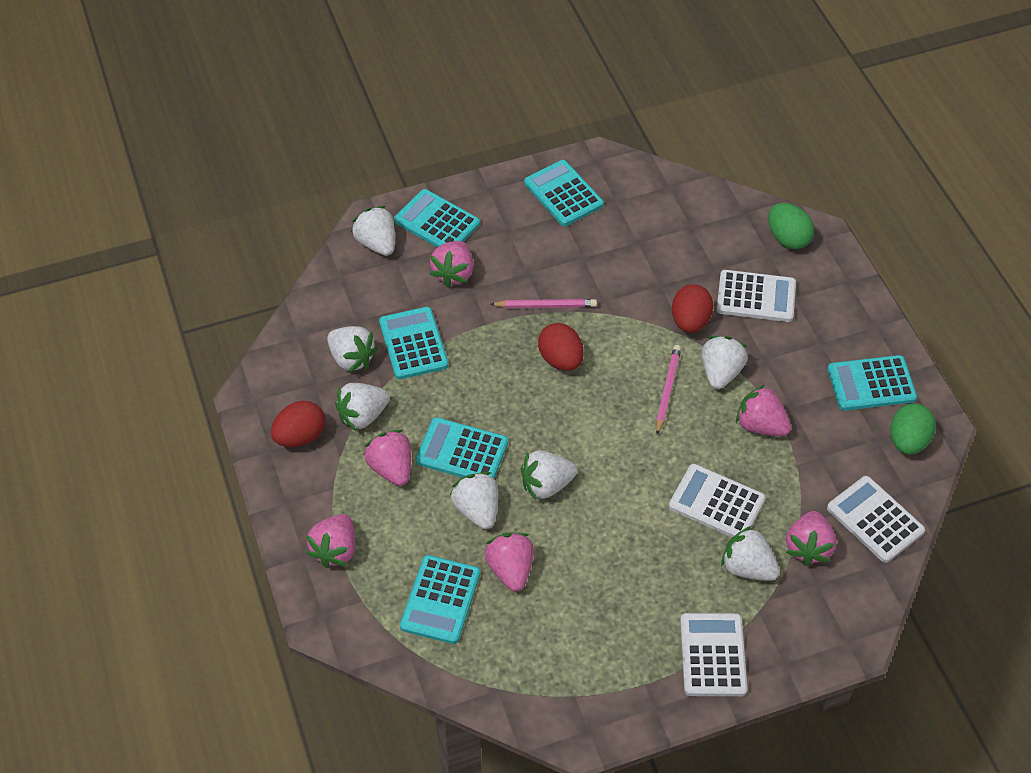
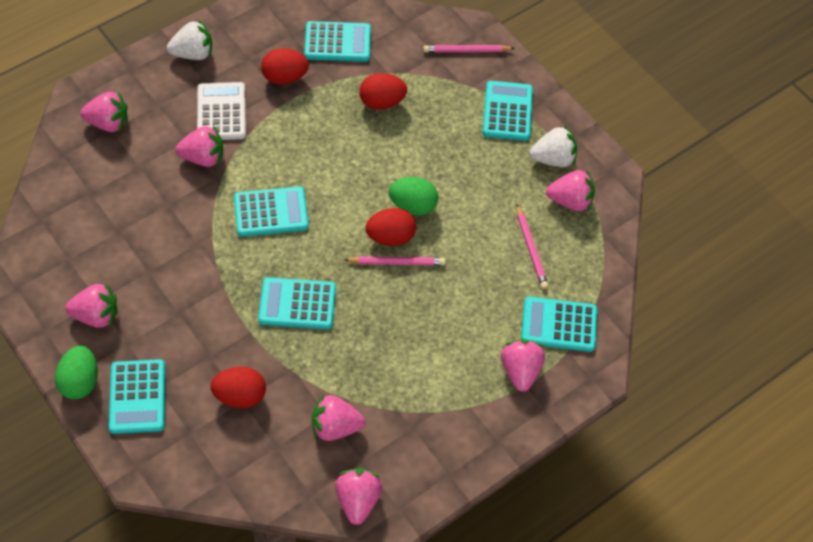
pink pencil: 2 -> 3
pink strawberry: 6 -> 7
red egg: 3 -> 4
white calculator: 4 -> 1
white strawberry: 7 -> 2

